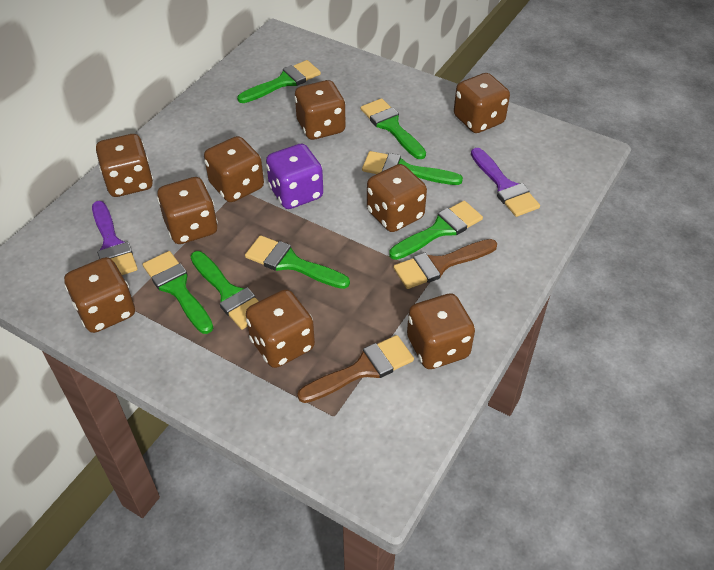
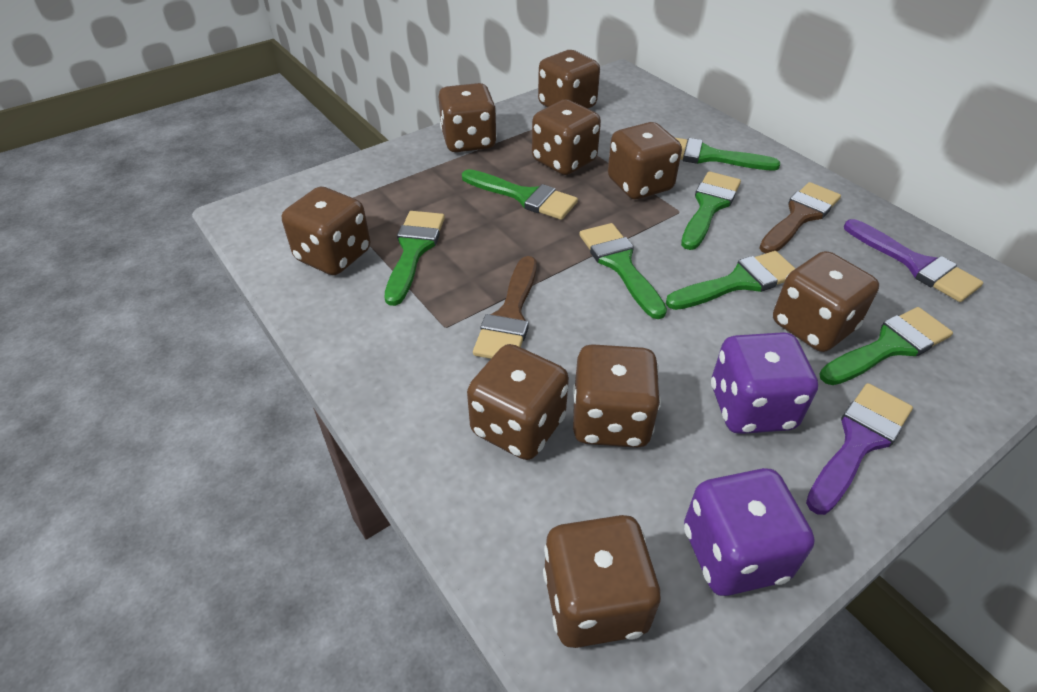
purple dice: 1 -> 2

